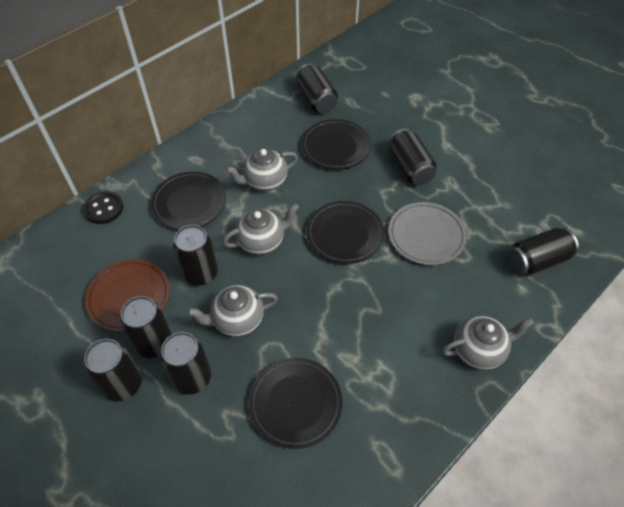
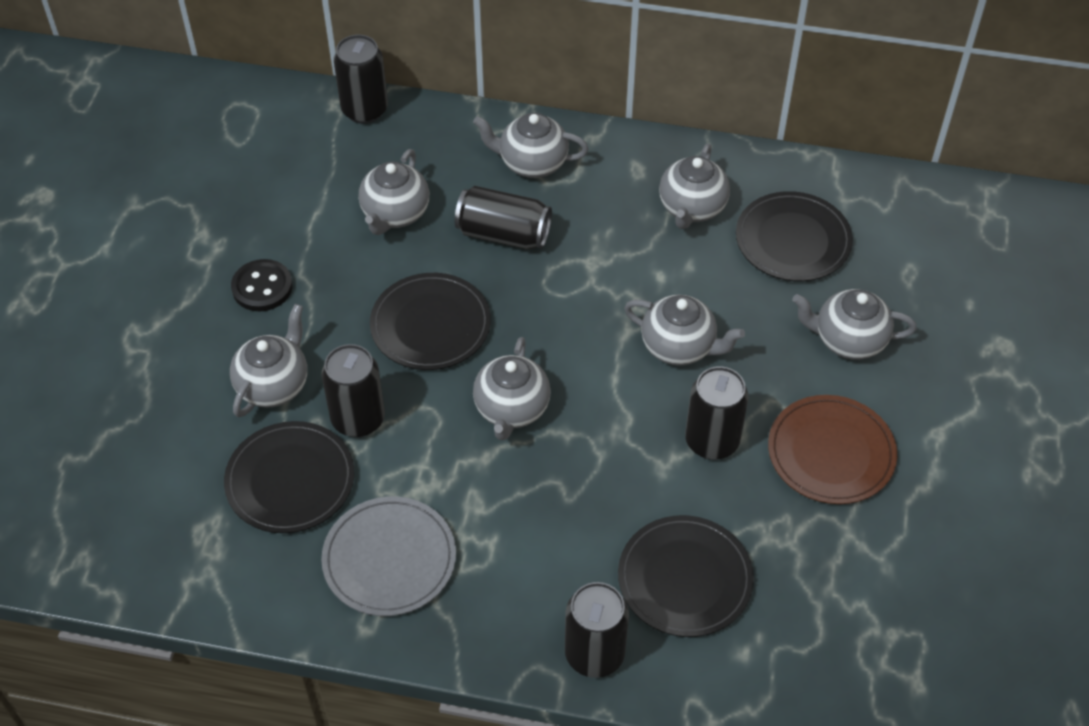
black can: 7 -> 5
grey teapot: 4 -> 7

